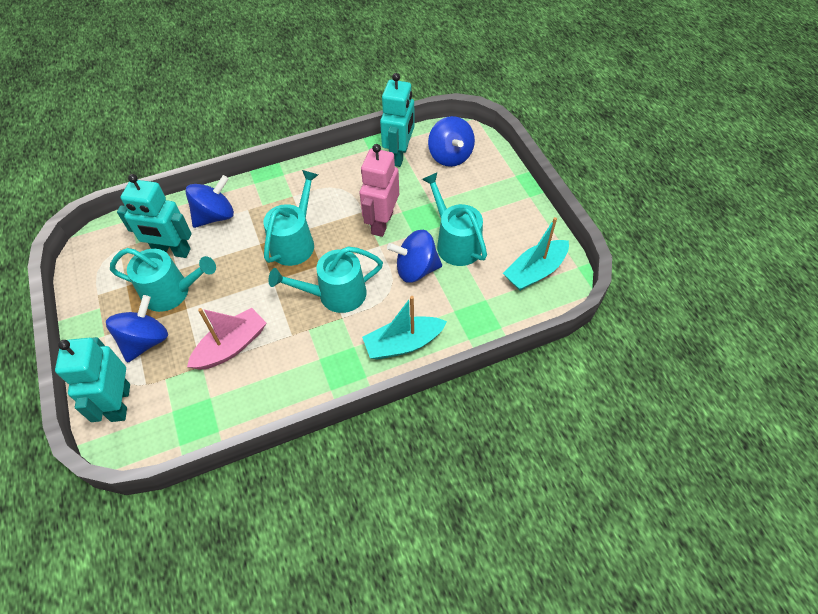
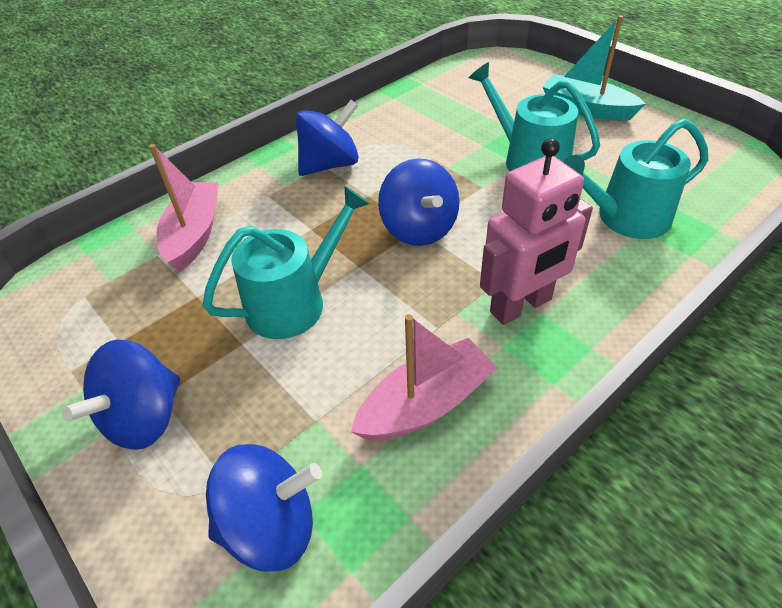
pink boat: 1 -> 2
turquoise boat: 2 -> 1
turquoise robot: 3 -> 0
turquoise watering can: 4 -> 3

